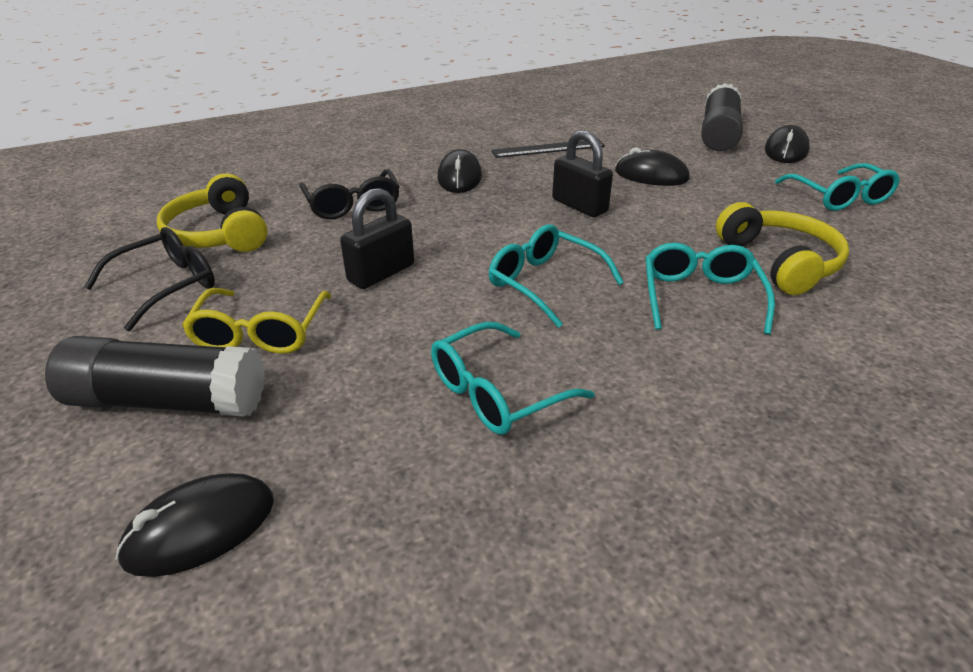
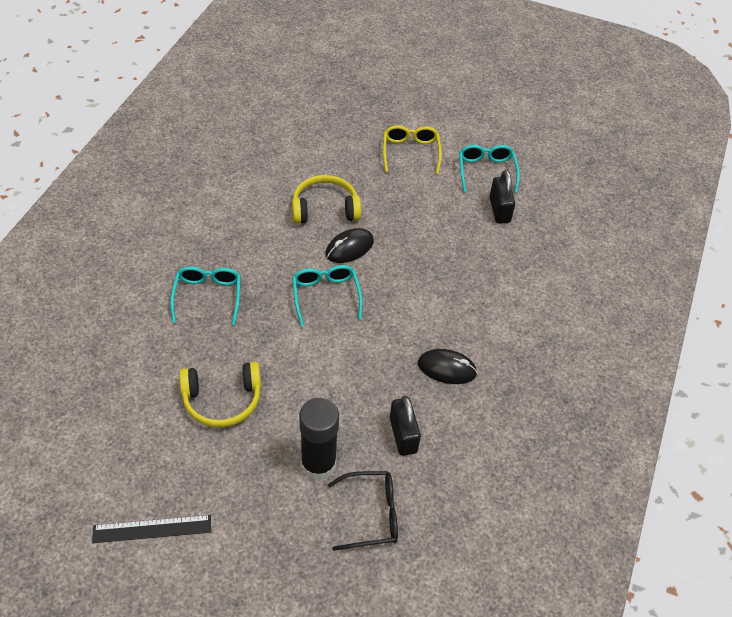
black glasses: 2 -> 1
black glue stick: 2 -> 1
black mouse: 4 -> 2
turquoise glasses: 4 -> 3

